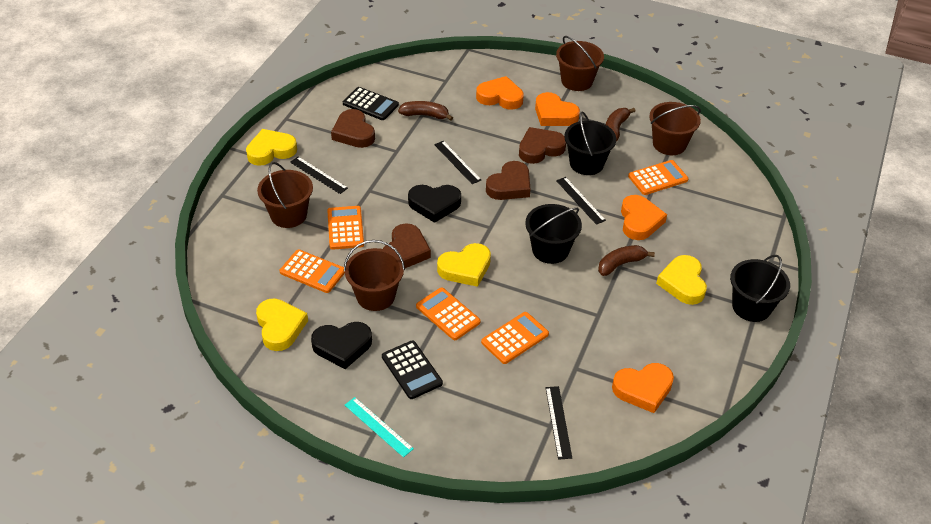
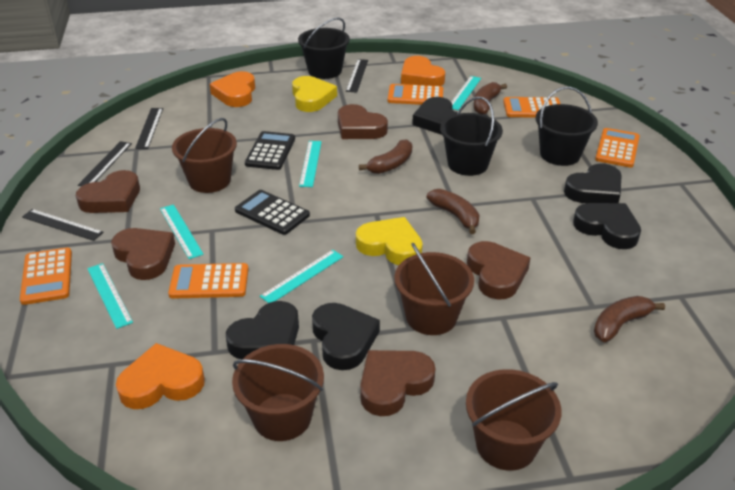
black heart: 2 -> 5
brown banana: 3 -> 4
brown heart: 4 -> 5
orange heart: 4 -> 3
turquoise ruler: 1 -> 5
yellow heart: 4 -> 2

